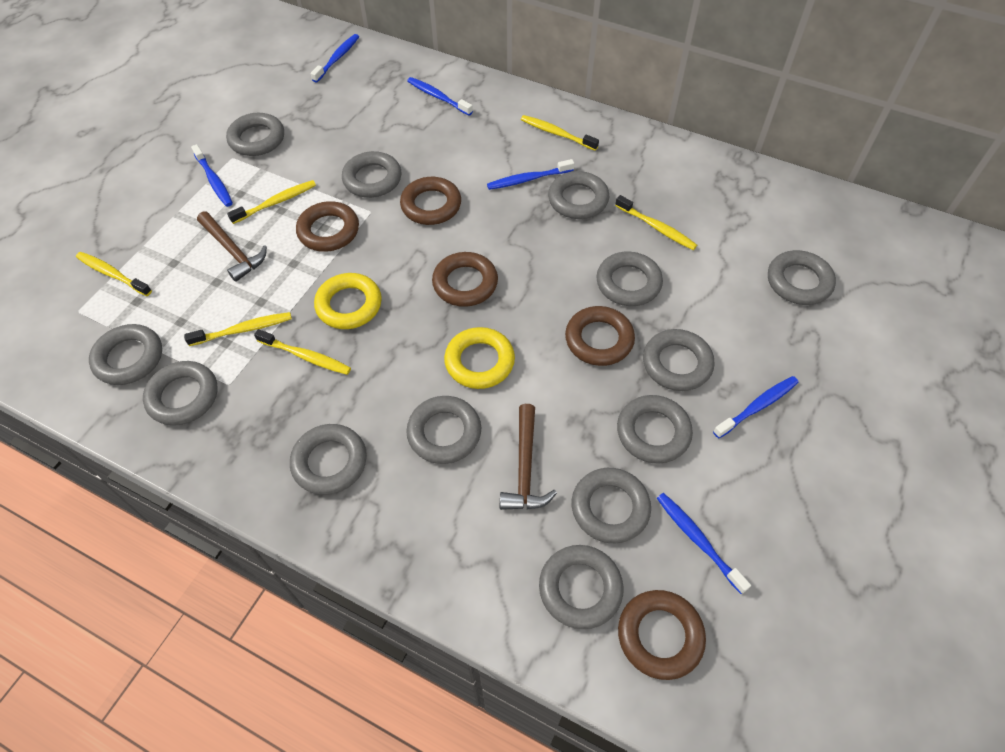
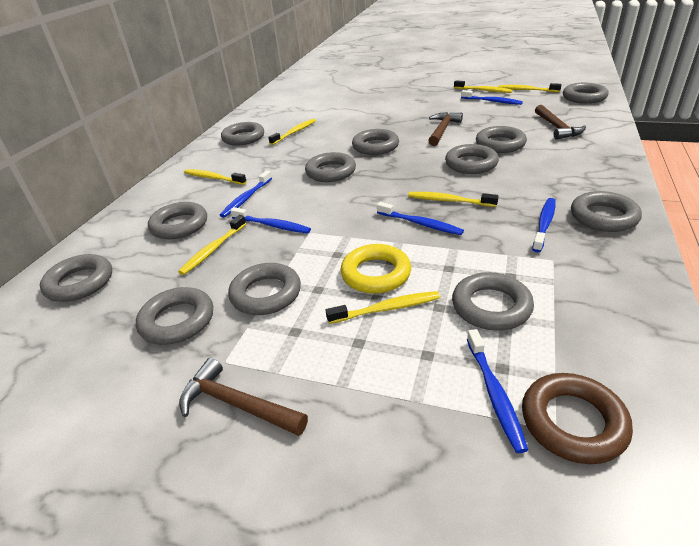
brown hammer: 2 -> 3
brown ring: 5 -> 1
grey ring: 13 -> 12
yellow ring: 2 -> 1
yellow toothbrush: 6 -> 7

